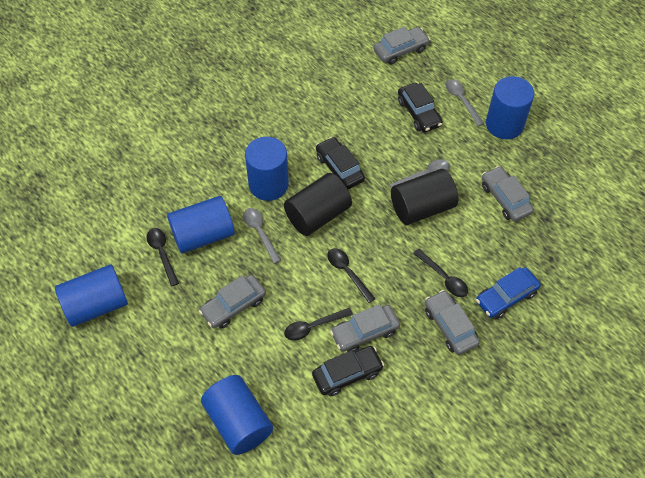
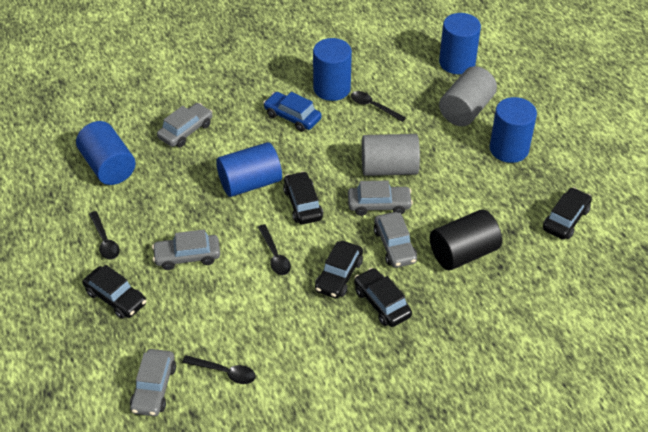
black car: 3 -> 5
black cylinder: 2 -> 1
grey cylinder: 0 -> 2
grey spoon: 3 -> 0

